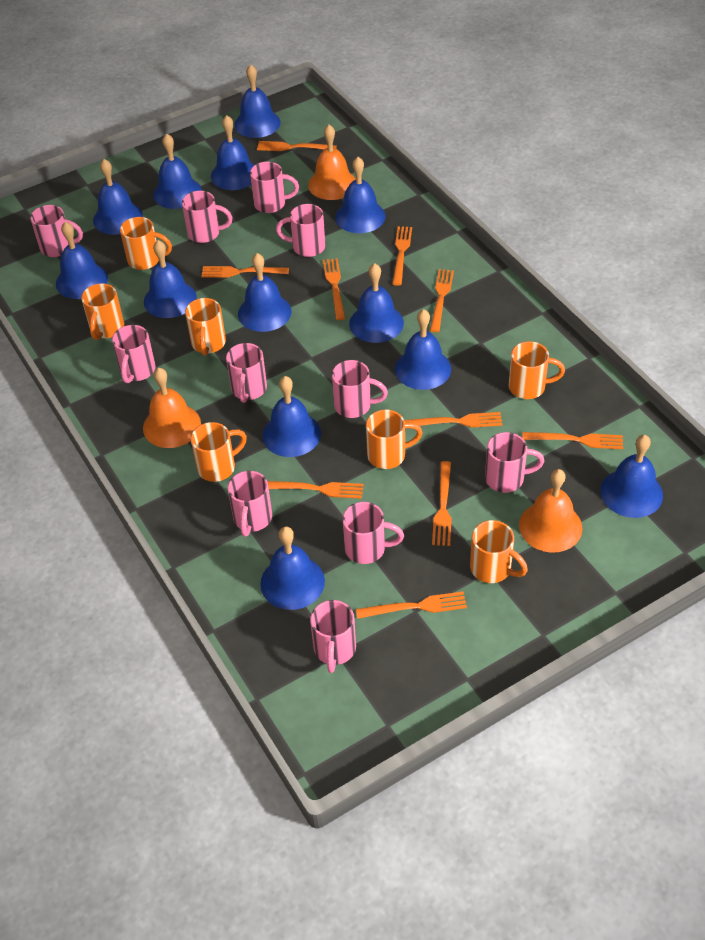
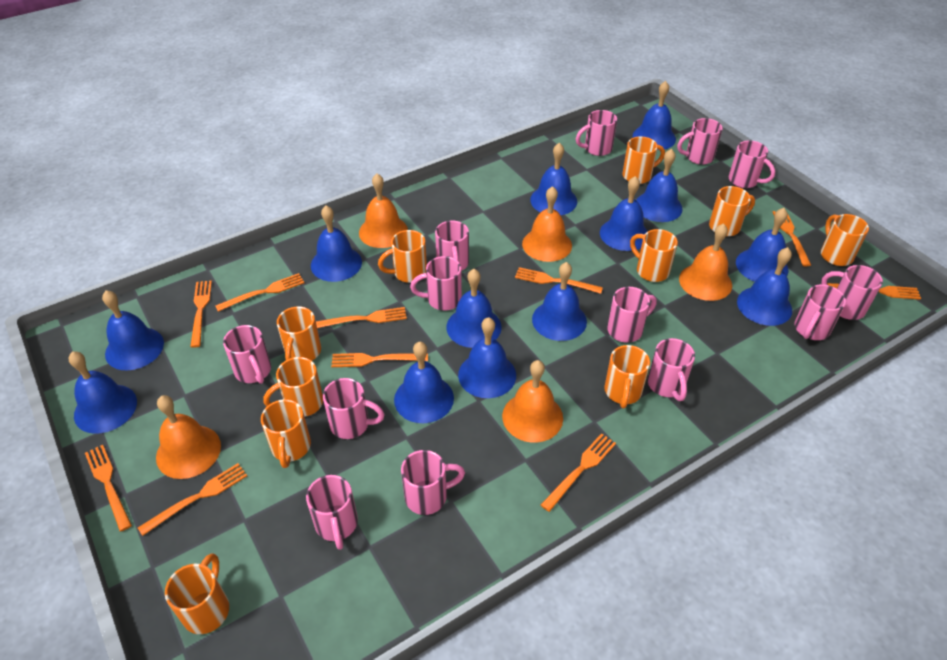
orange bell: 3 -> 5
orange mug: 7 -> 10
pink mug: 11 -> 13

